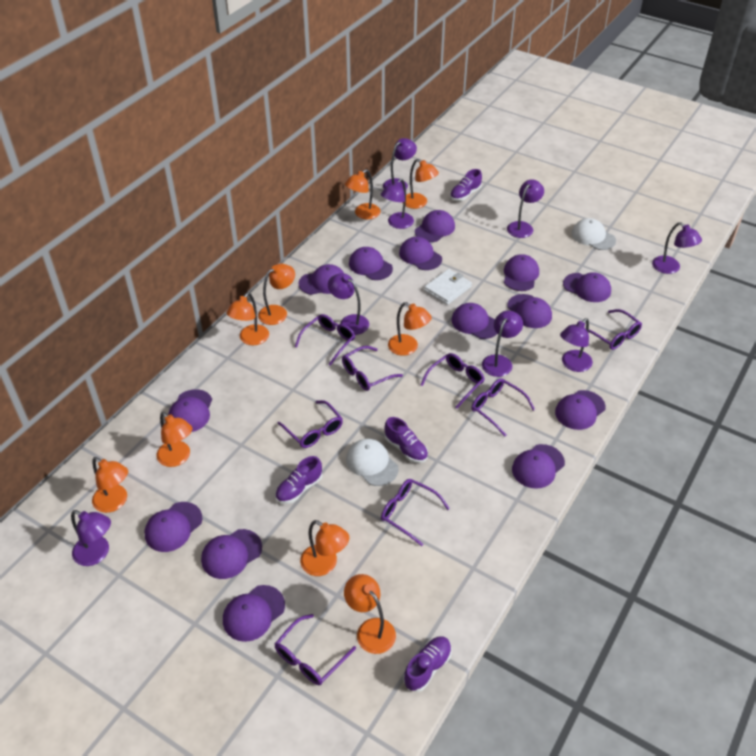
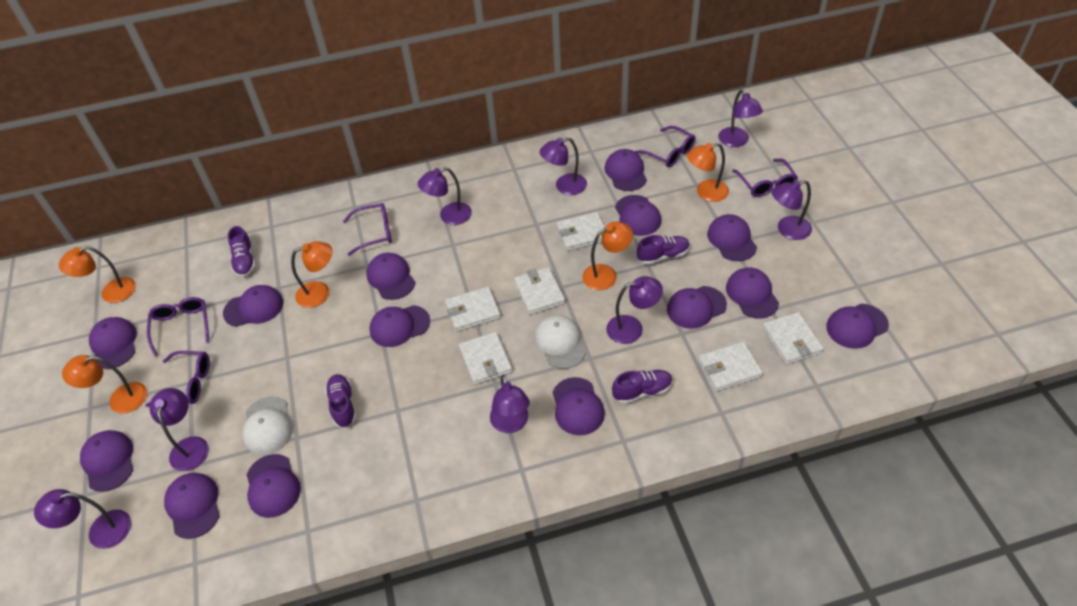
orange lamp: 9 -> 5
purple glasses: 8 -> 5
white wallet: 1 -> 6

